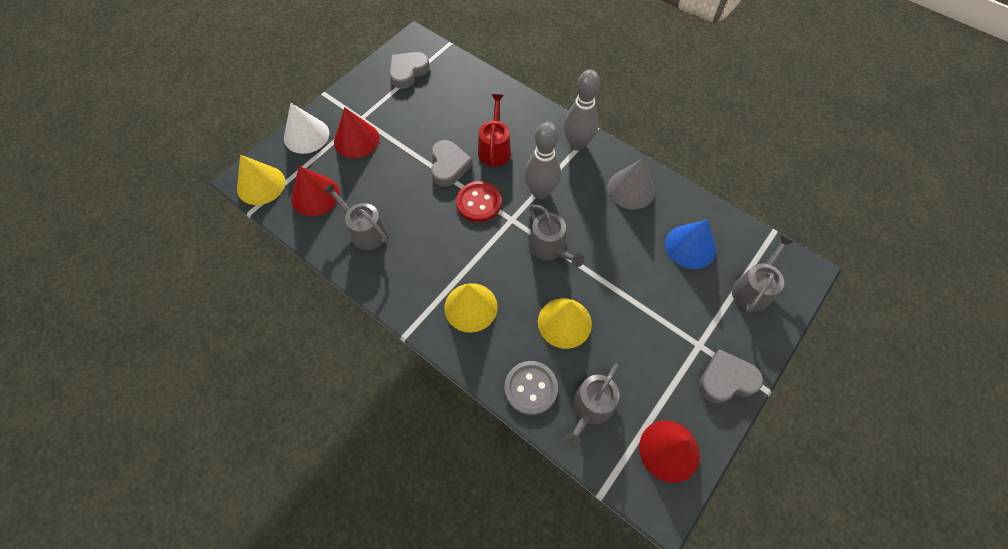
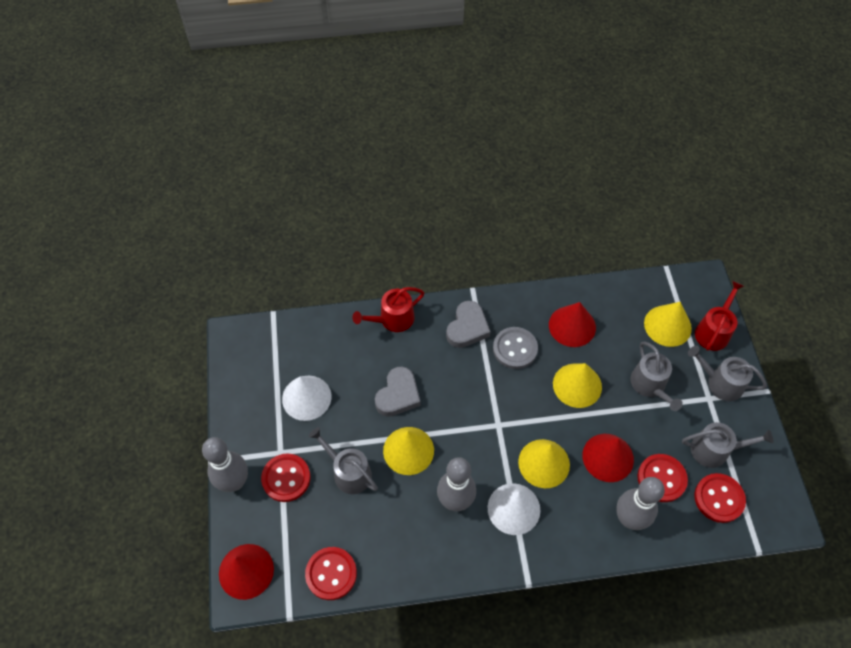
blue cone: 1 -> 0
grey bowling pin: 2 -> 3
grey cone: 1 -> 0
grey heart: 3 -> 2
red button: 1 -> 4
red watering can: 1 -> 2
white cone: 1 -> 2
yellow cone: 3 -> 4

